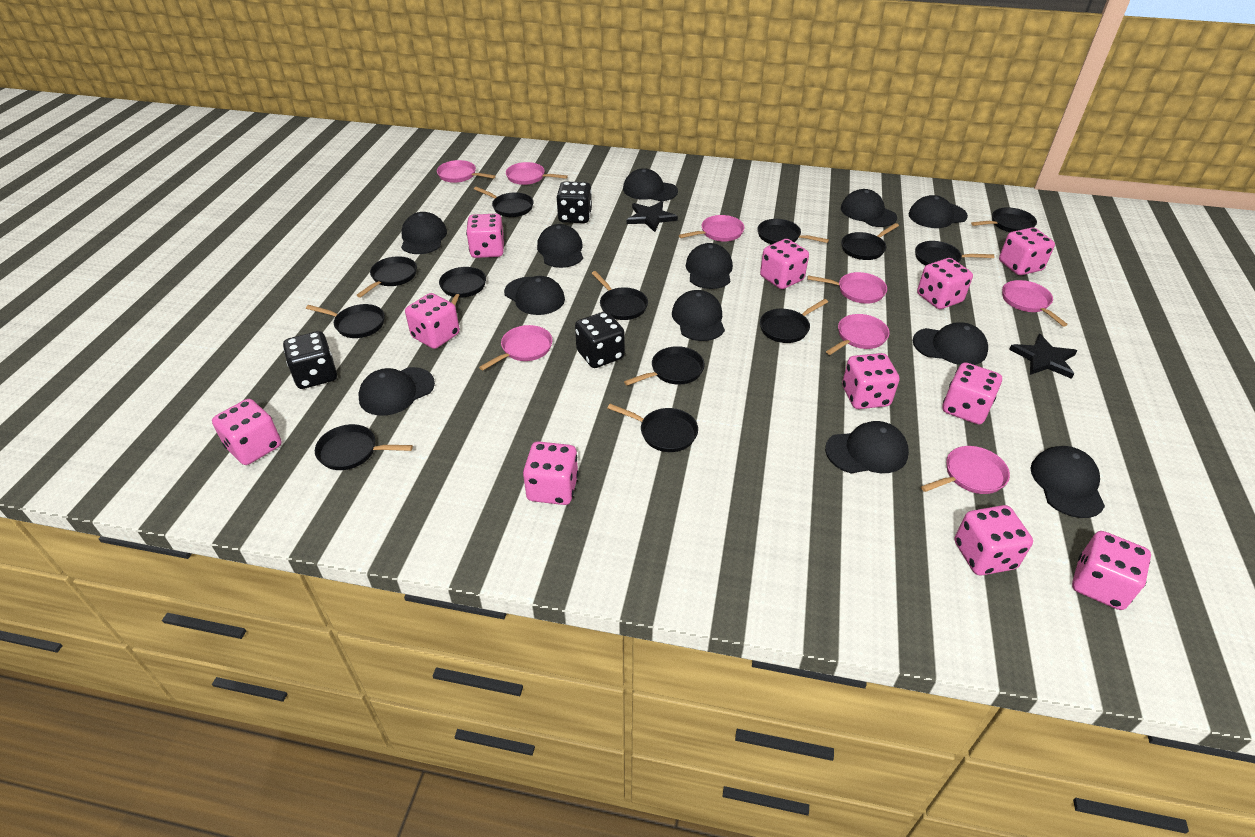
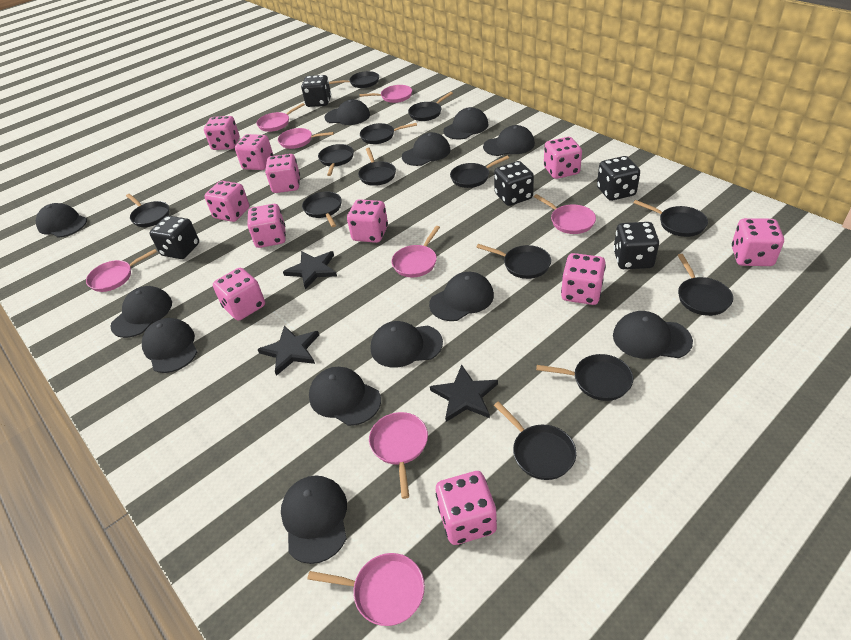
black dice: 3 -> 5
black star: 2 -> 3

